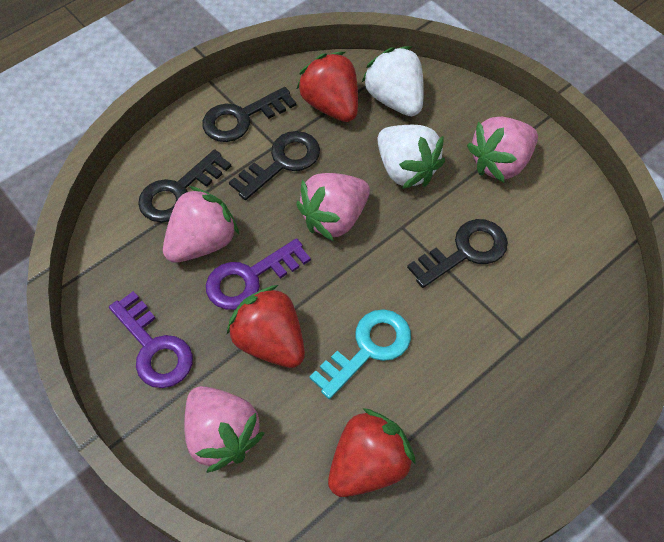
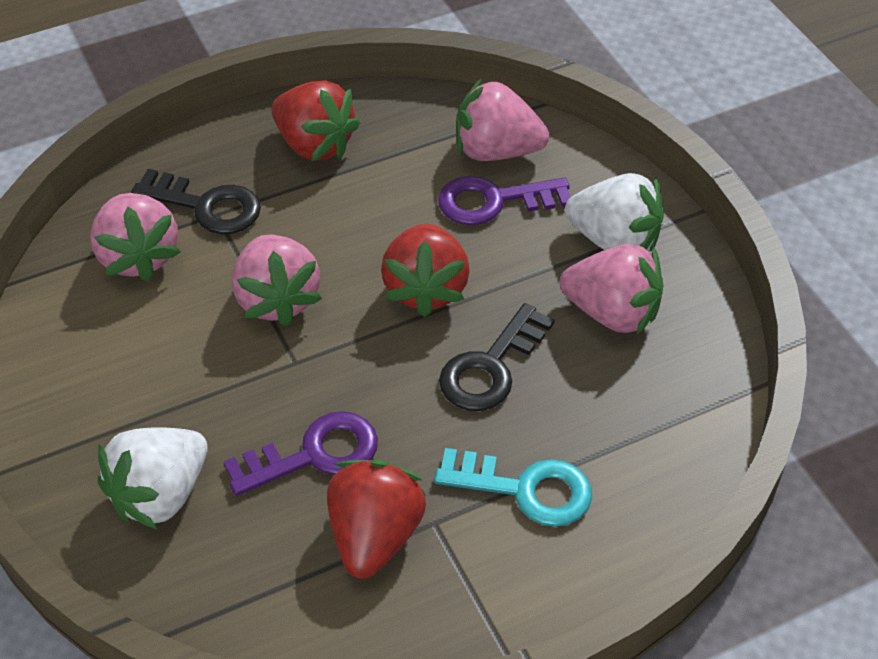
black key: 4 -> 2

